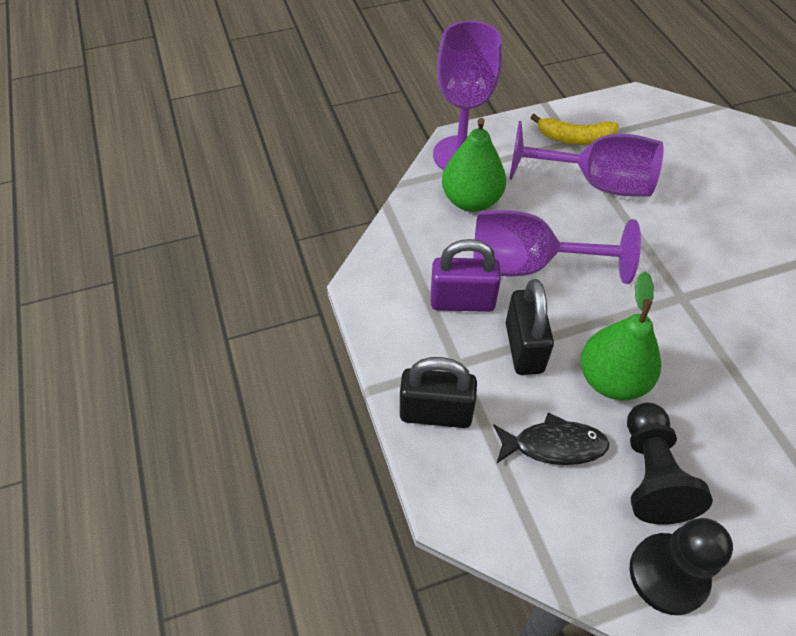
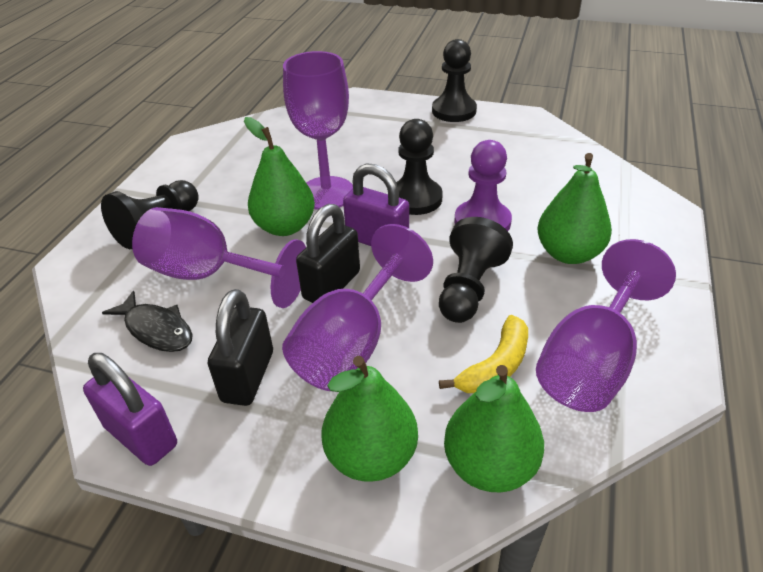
black pawn: 2 -> 4
green pear: 2 -> 4
purple goblet: 3 -> 4
purple padlock: 1 -> 2
purple pawn: 0 -> 1

